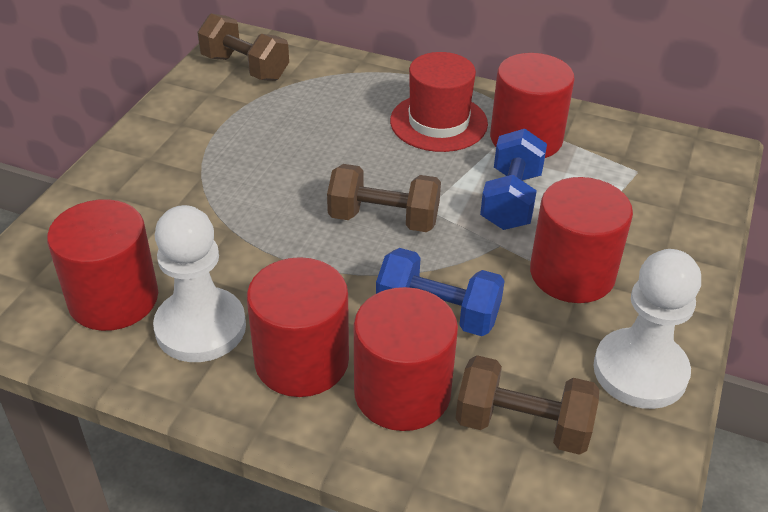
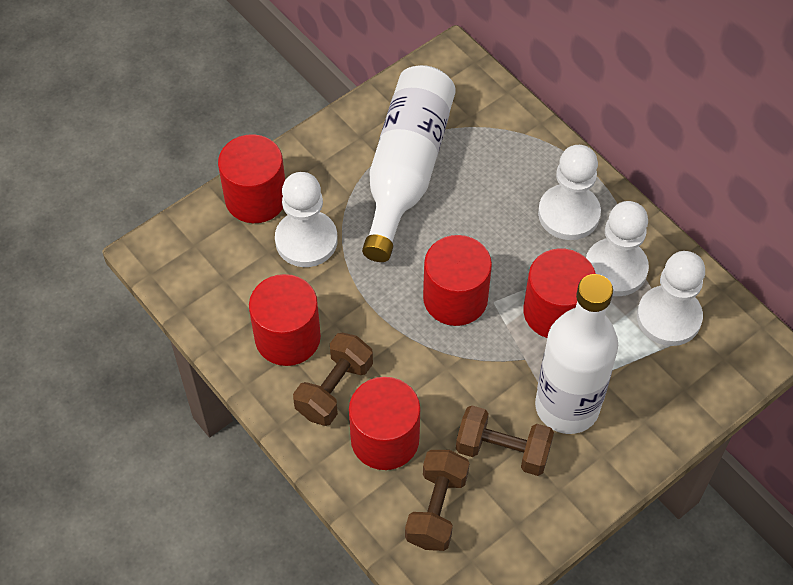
blue dumbbell: 2 -> 0
red hat: 1 -> 0
white bottle: 0 -> 2
white pawn: 2 -> 4

